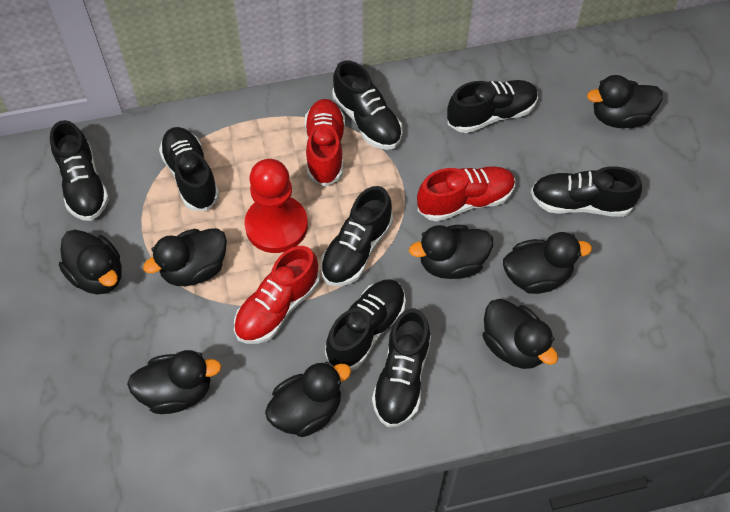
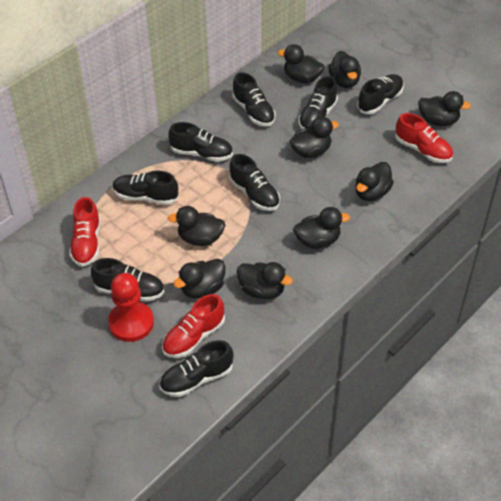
black duck: 8 -> 9

